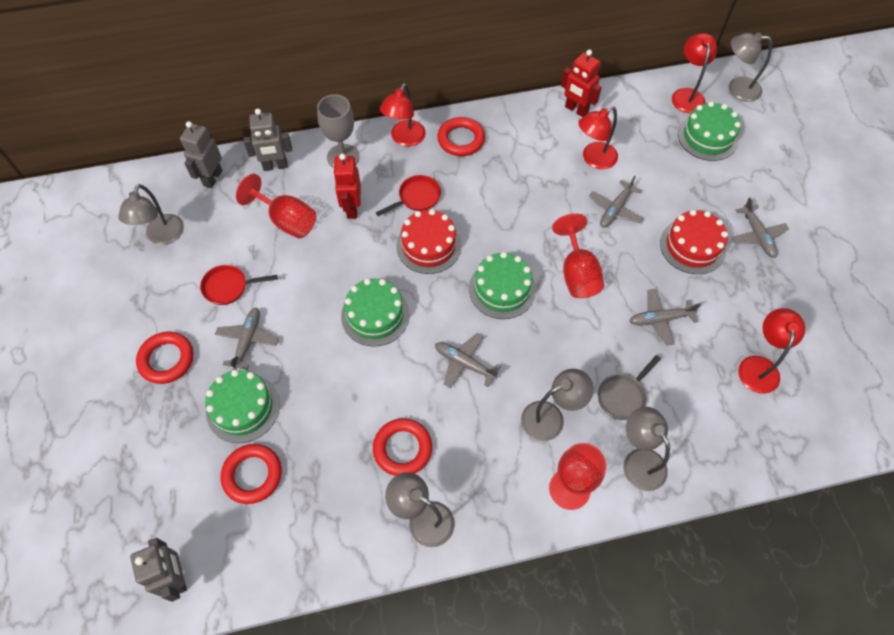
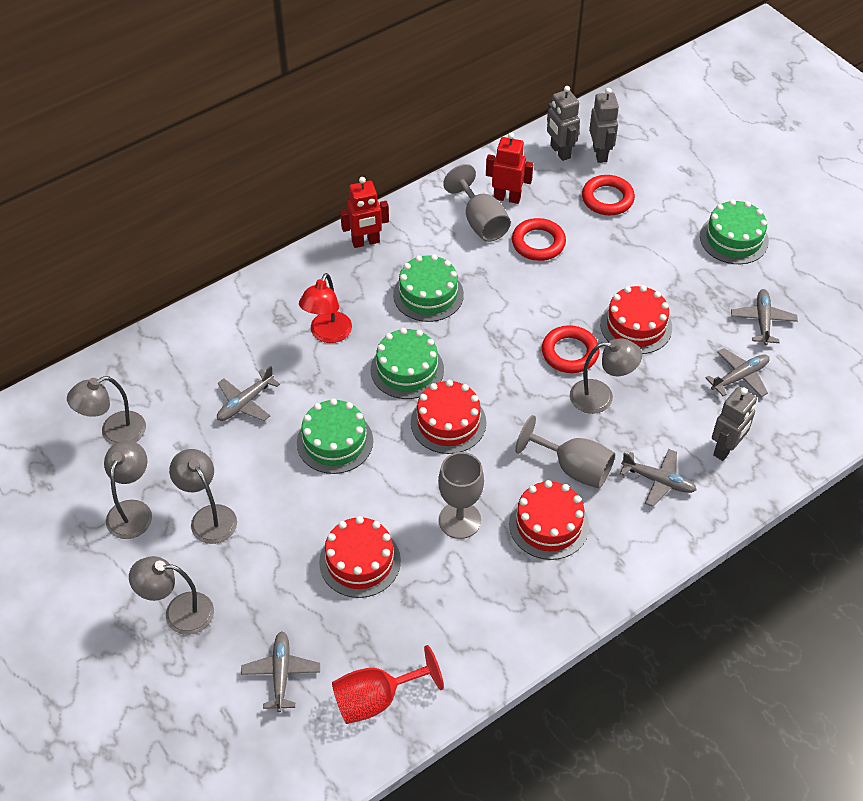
grey goblet: 1 -> 3
grey pan: 1 -> 0
red cake: 2 -> 4
red goblet: 3 -> 1
red lamp: 4 -> 1
red pan: 2 -> 0
red ring: 4 -> 3

